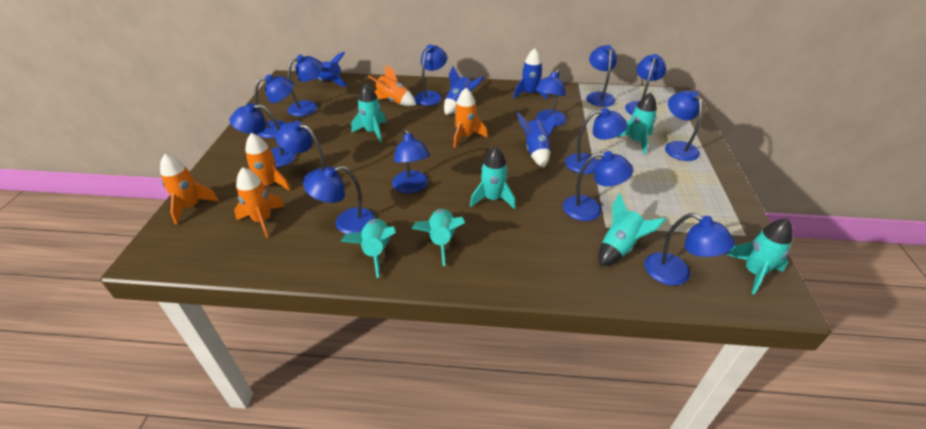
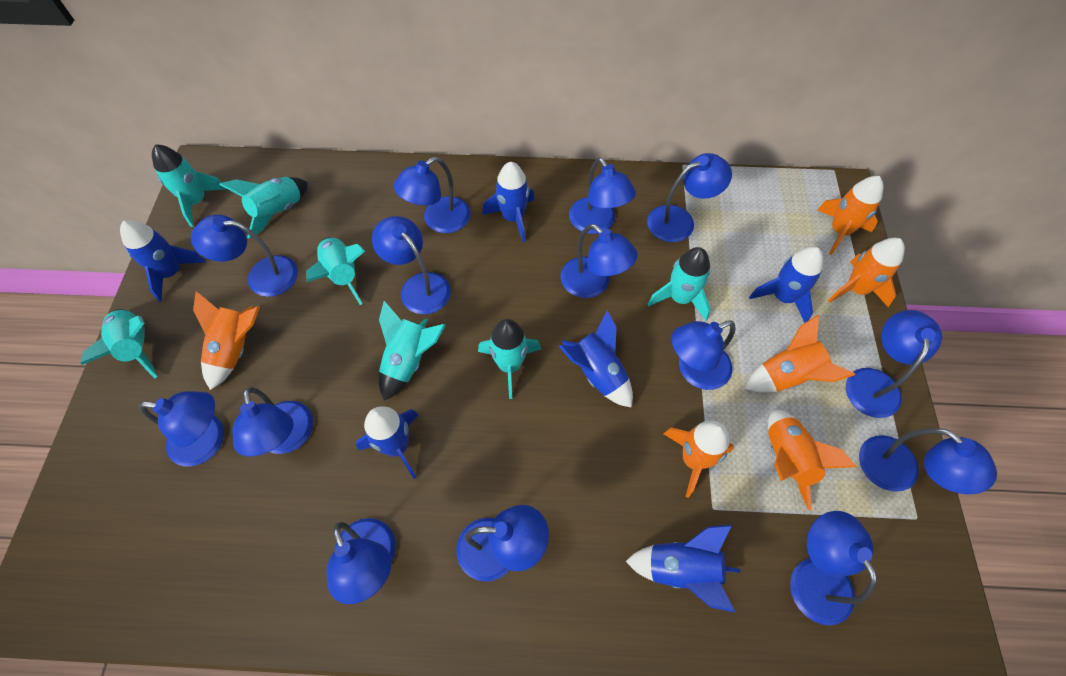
blue rocket: 4 -> 6
orange rocket: 5 -> 6

